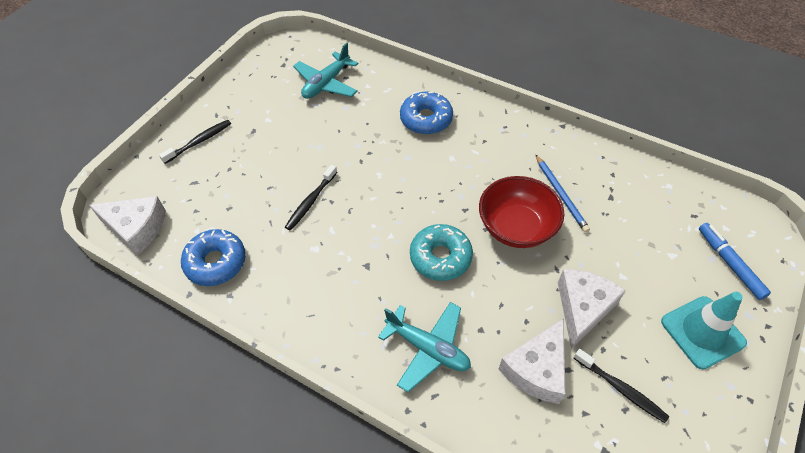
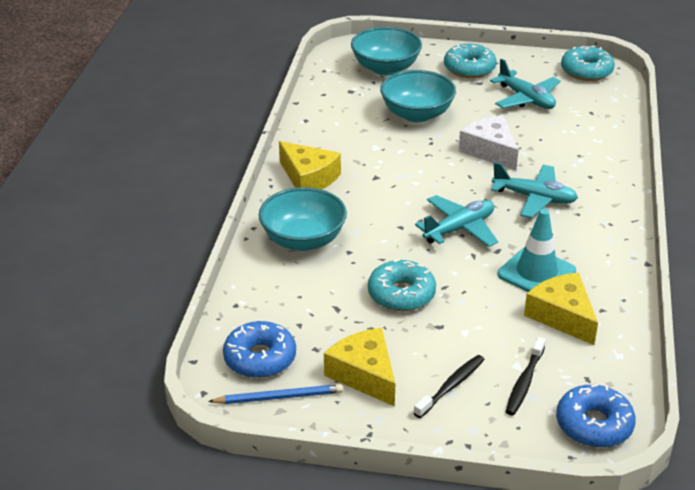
black toothbrush: 3 -> 2
blue marker: 1 -> 0
red bowl: 1 -> 0
turquoise bowl: 0 -> 3
turquoise donut: 1 -> 3
turquoise plane: 2 -> 3
white cheese: 3 -> 1
yellow cheese: 0 -> 3

